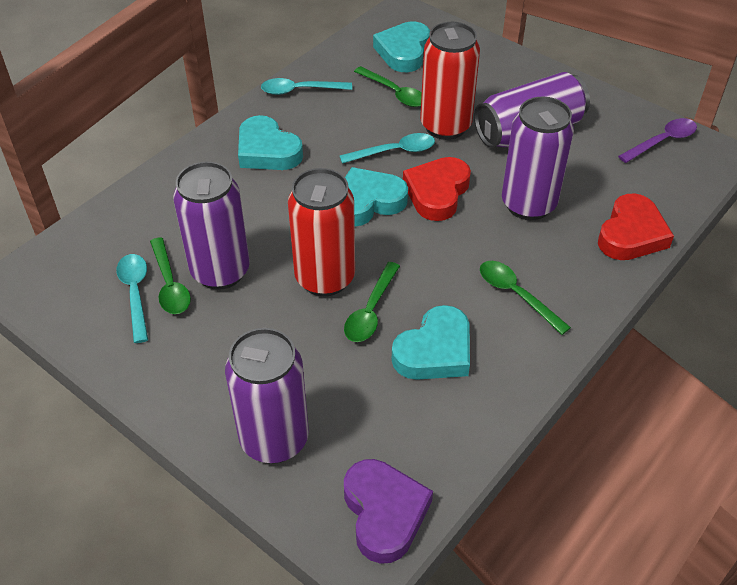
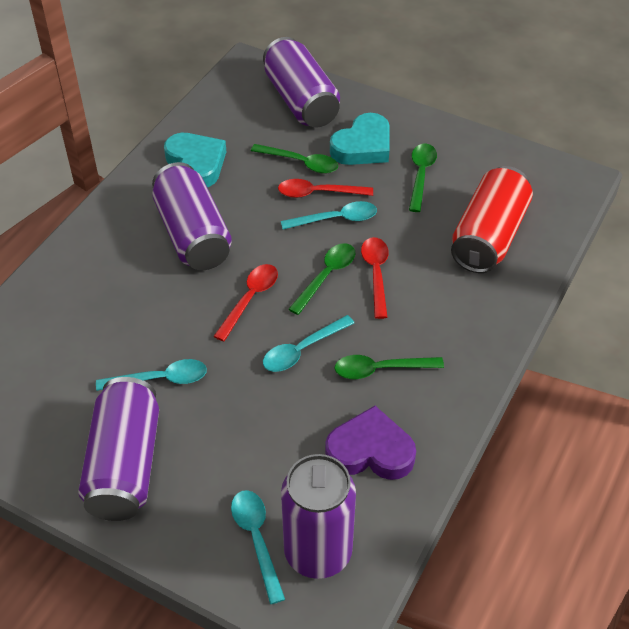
purple spoon: 1 -> 0
red can: 2 -> 1
red heart: 2 -> 0
red spoon: 0 -> 3
turquoise heart: 4 -> 2
turquoise spoon: 3 -> 4

